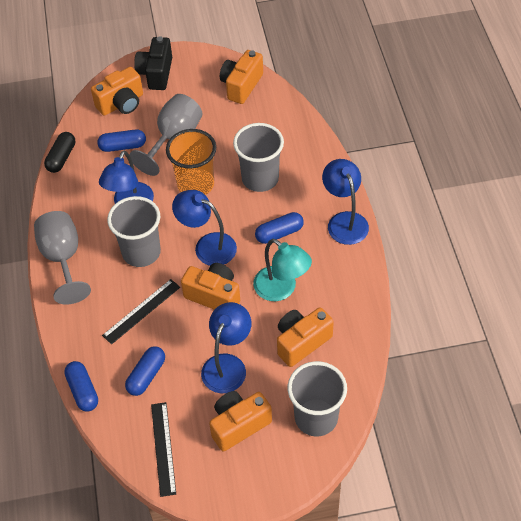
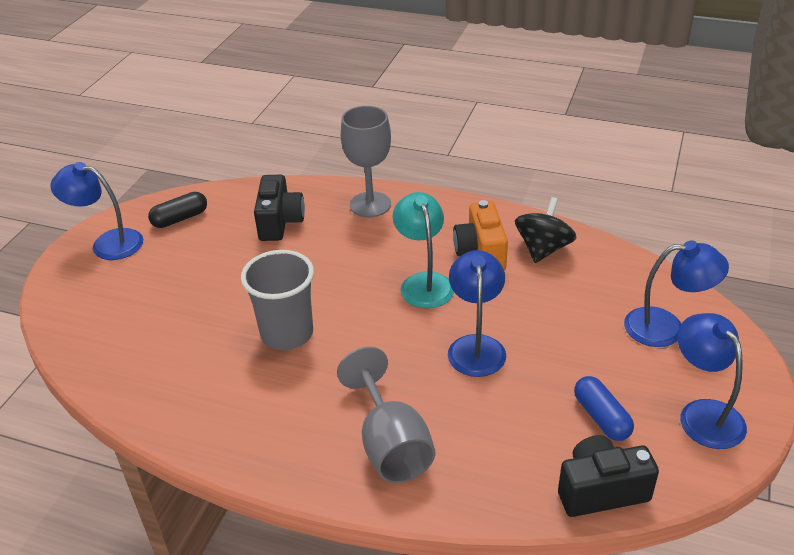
black camera: 1 -> 2
black ruler: 2 -> 0
black spinning top: 0 -> 1
blue capsule: 4 -> 1
grey cup: 3 -> 1
orange camera: 5 -> 1
orange cup: 1 -> 0

